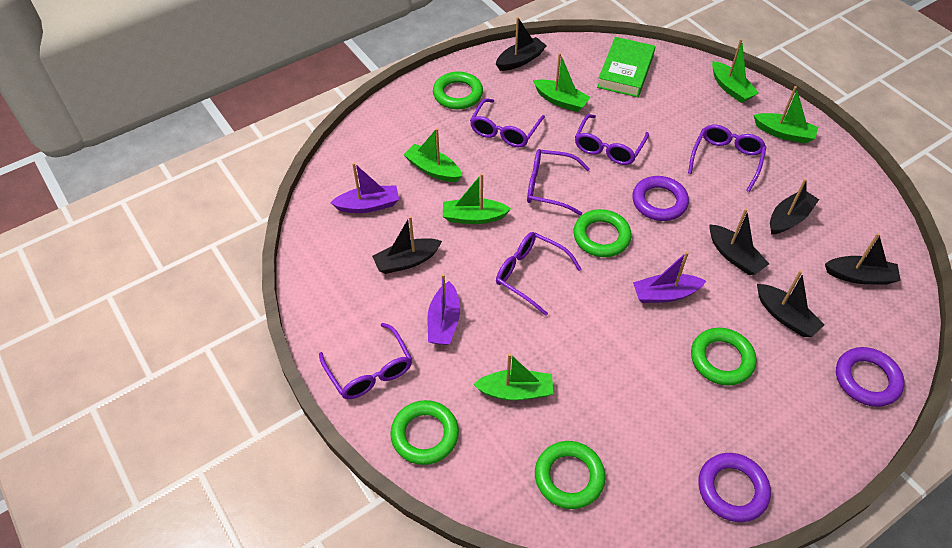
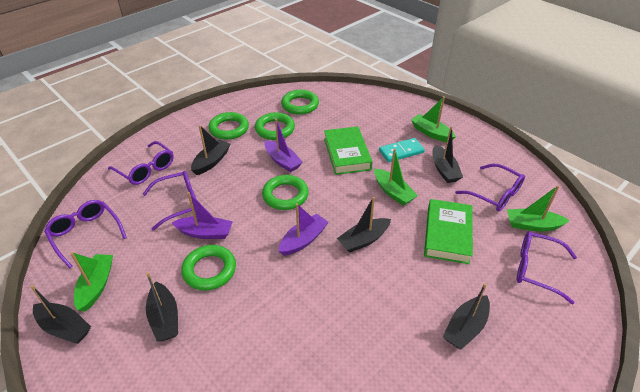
green boat: 6 -> 4
green book: 1 -> 2
purple glasses: 6 -> 5
purple ring: 3 -> 0
turquoise domino: 0 -> 1

